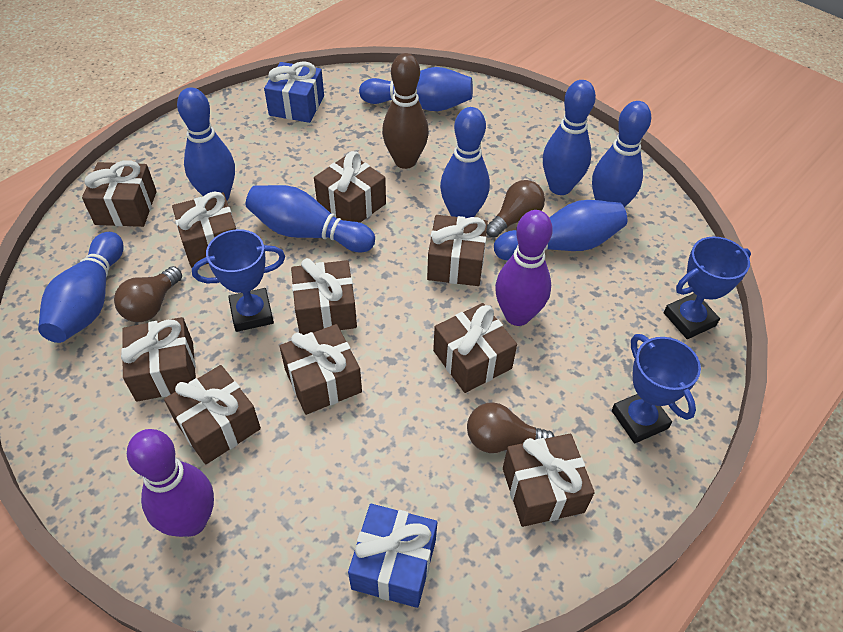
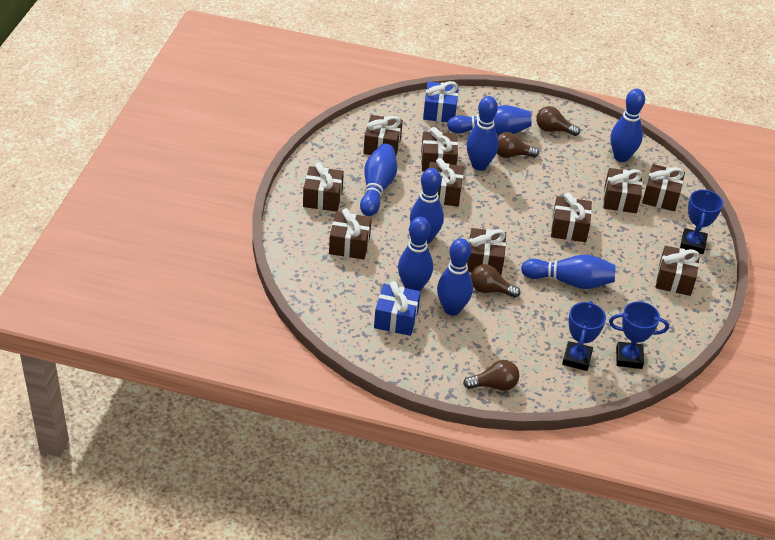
brown bowling pin: 1 -> 0
brown light bulb: 3 -> 4
purple bowling pin: 2 -> 0

